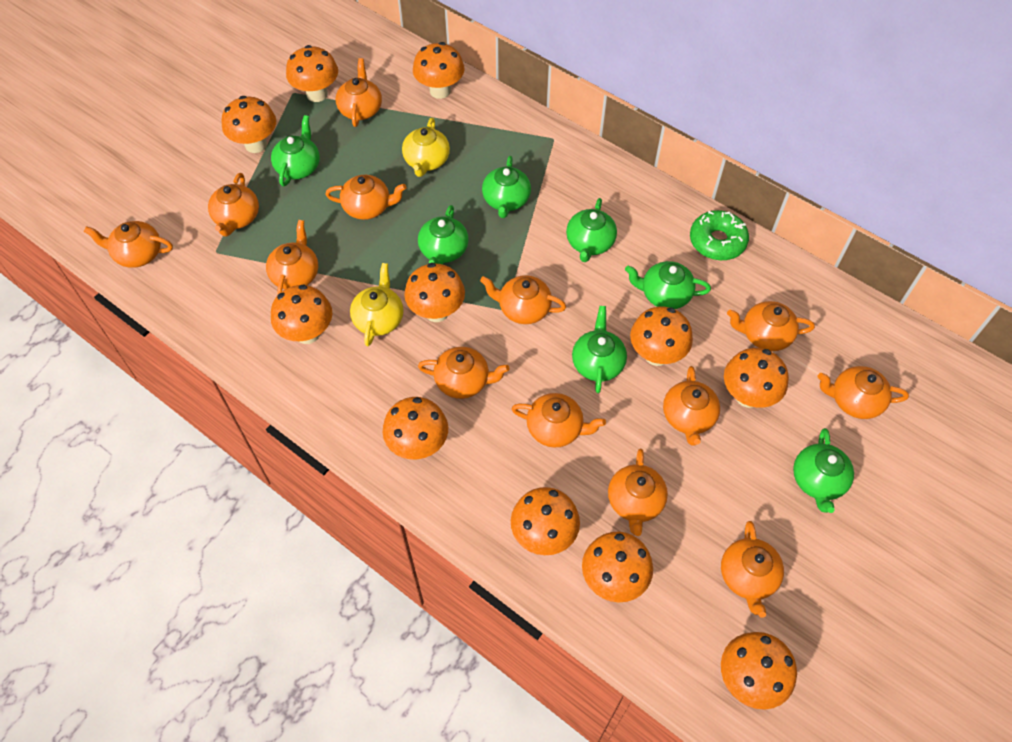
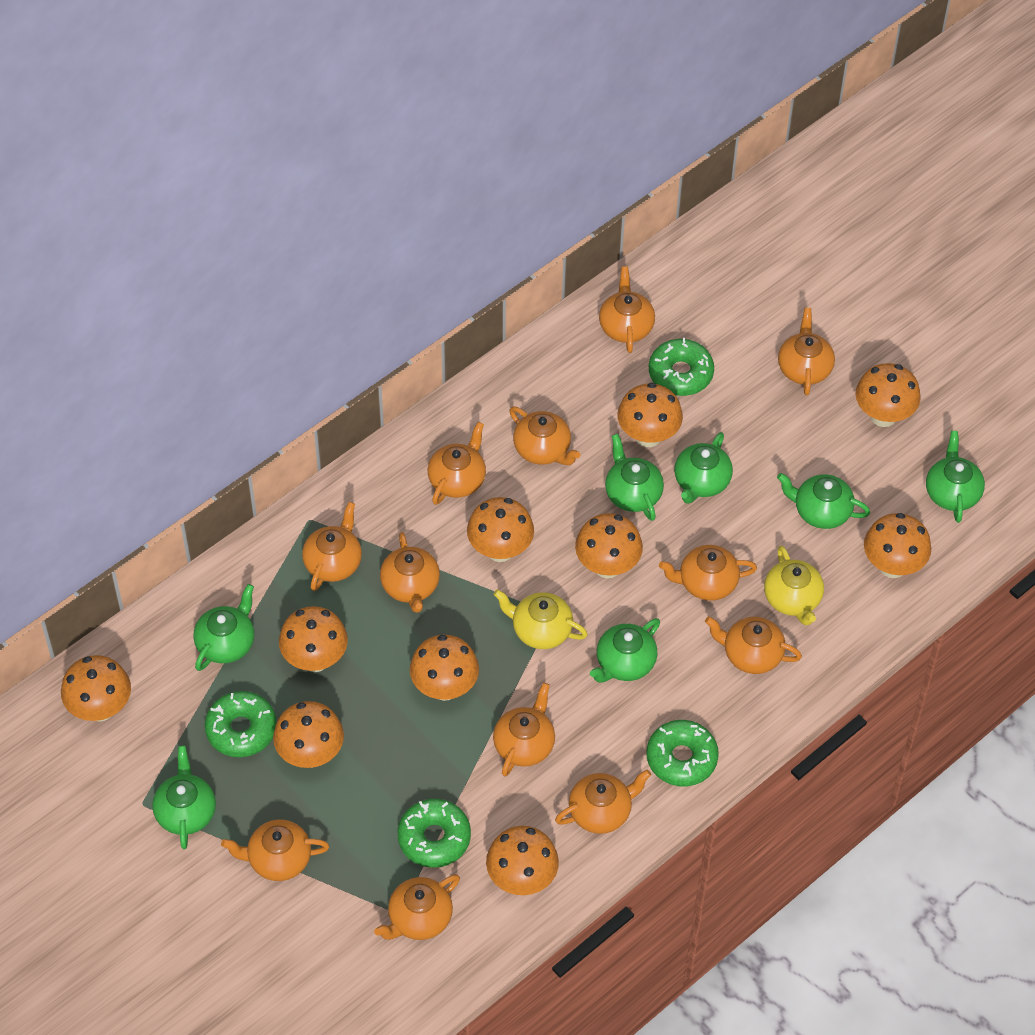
green donut: 1 -> 4
orange mushroom: 11 -> 10
orange teapot: 13 -> 12

